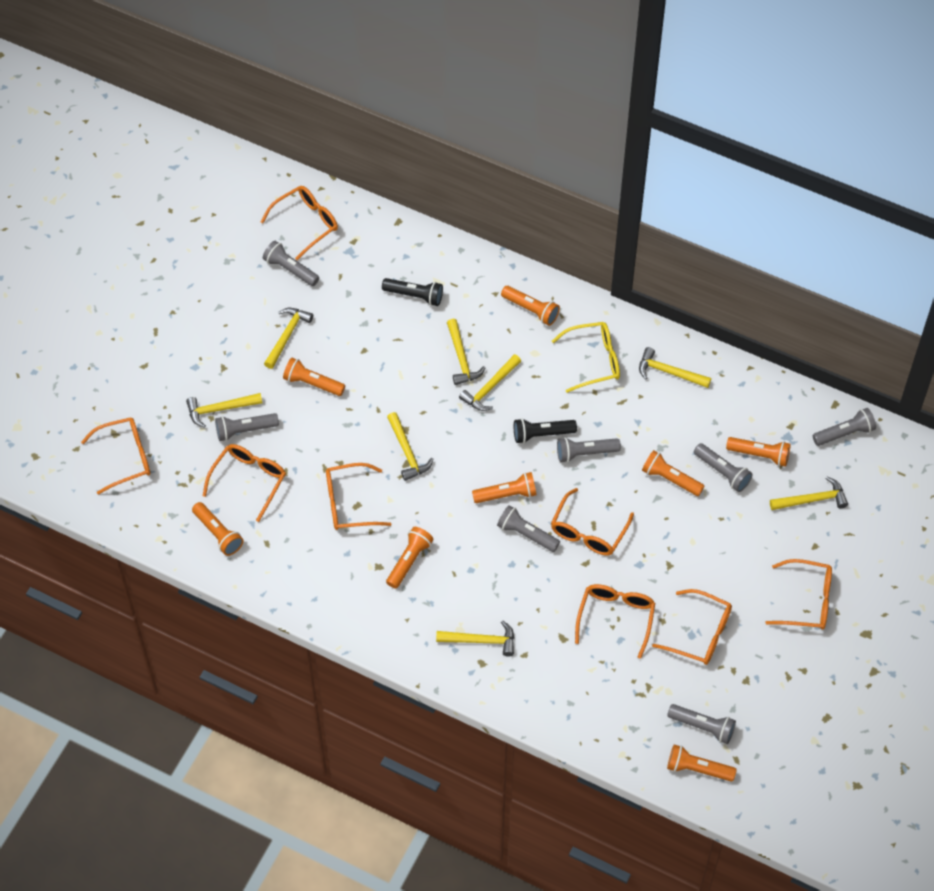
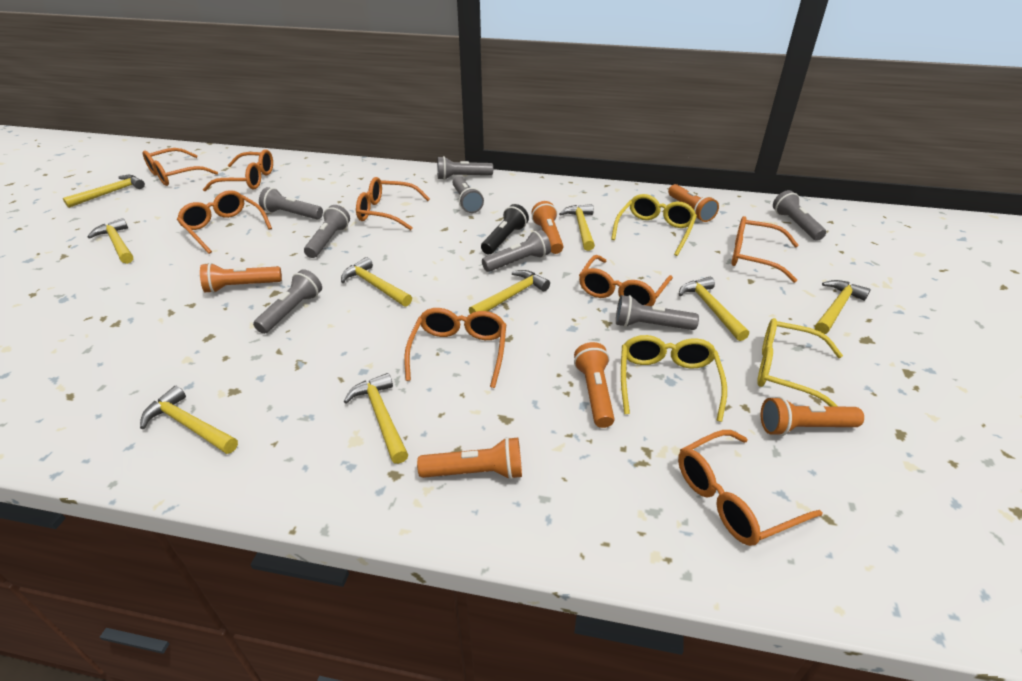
black flashlight: 2 -> 1
grey flashlight: 7 -> 8
orange flashlight: 8 -> 6
yellow glasses: 1 -> 3
yellow hammer: 8 -> 9

